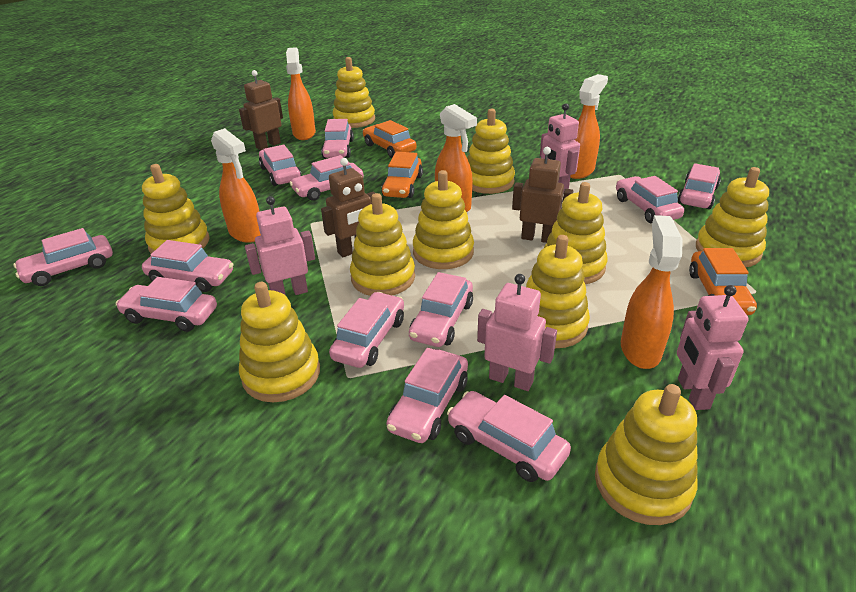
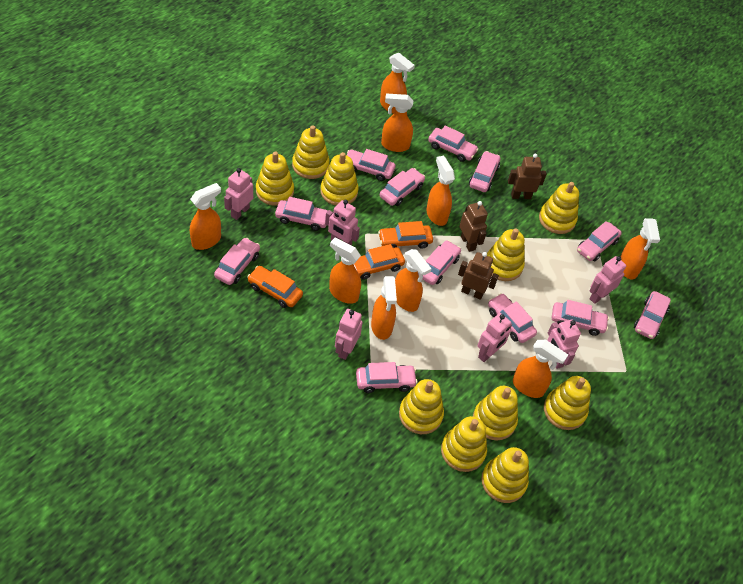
orange spray bottle: 5 -> 9
pink robot: 4 -> 6

